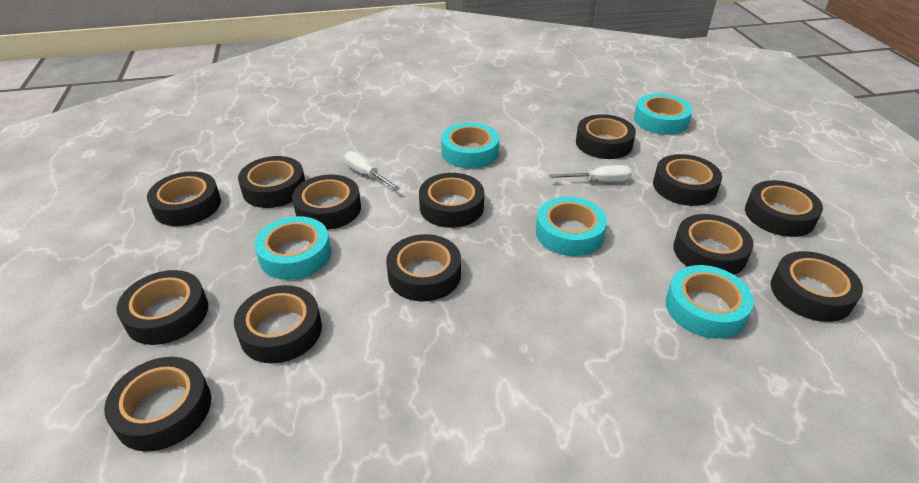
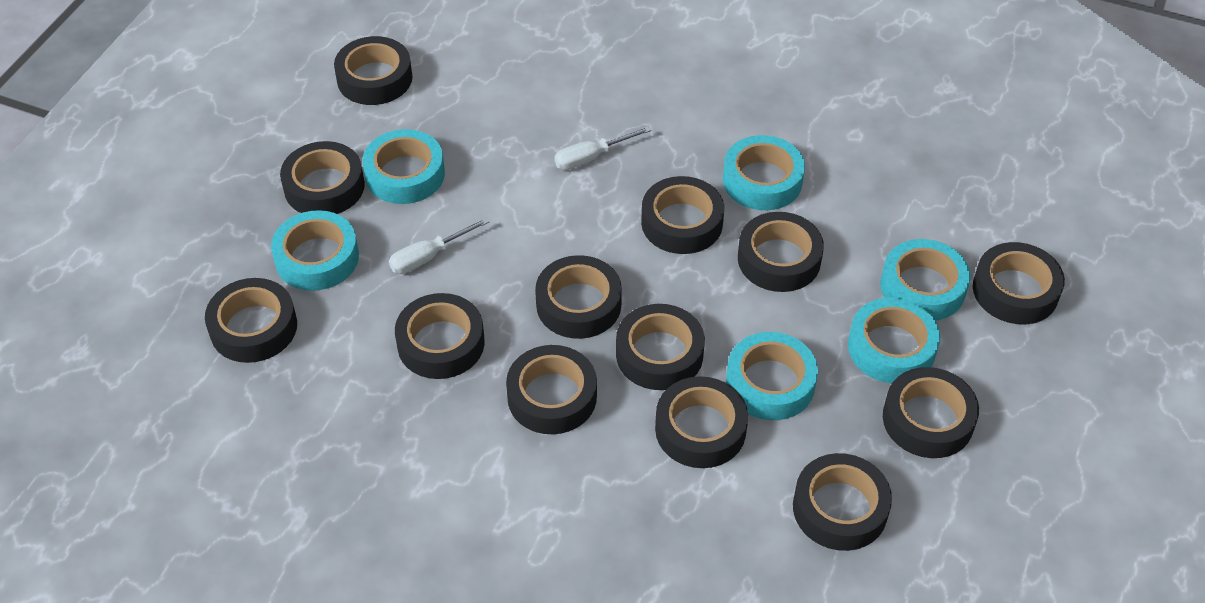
turquoise tape: 5 -> 6

